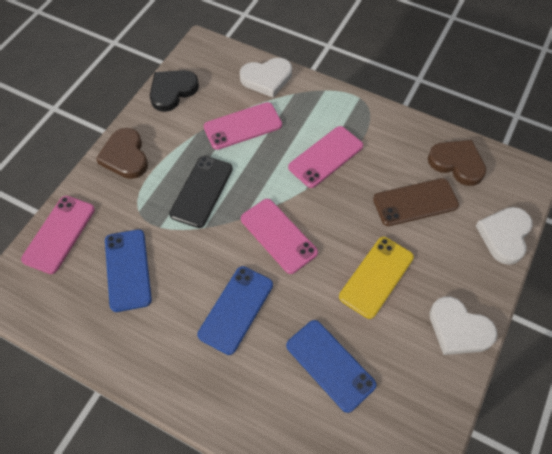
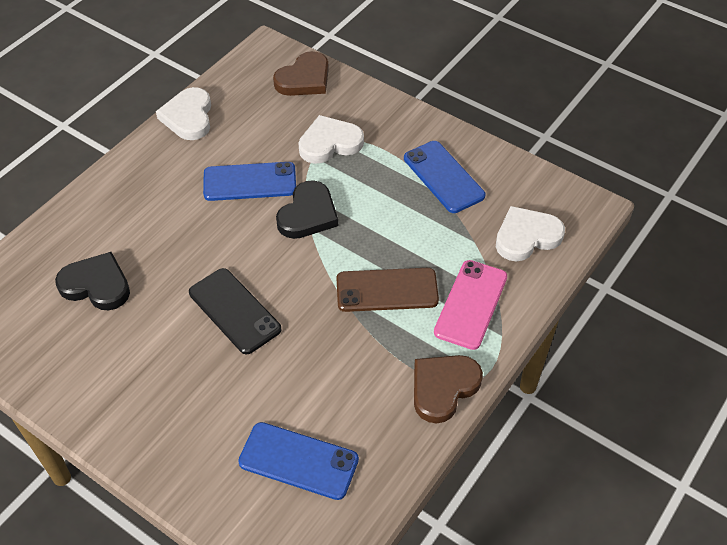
black heart: 1 -> 2
pink phone: 4 -> 1
yellow phone: 1 -> 0

